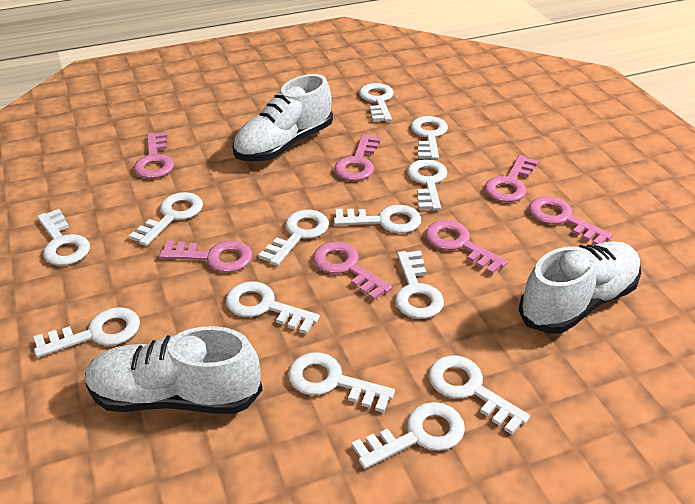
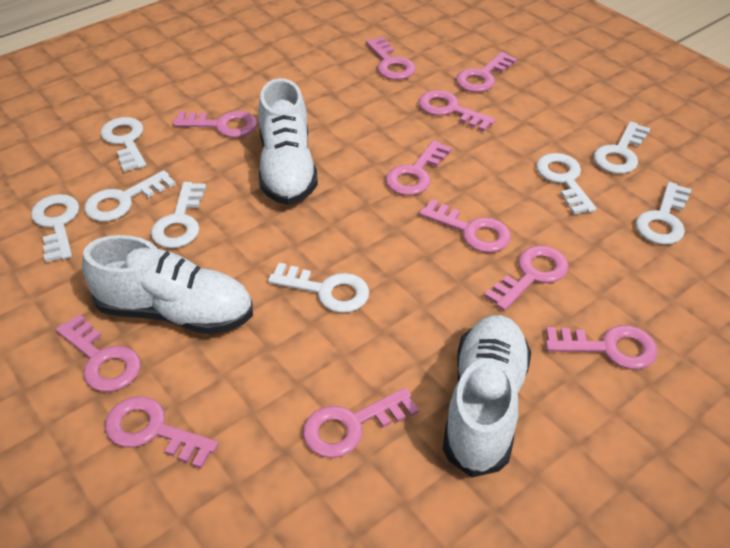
pink key: 7 -> 11
white key: 13 -> 8

